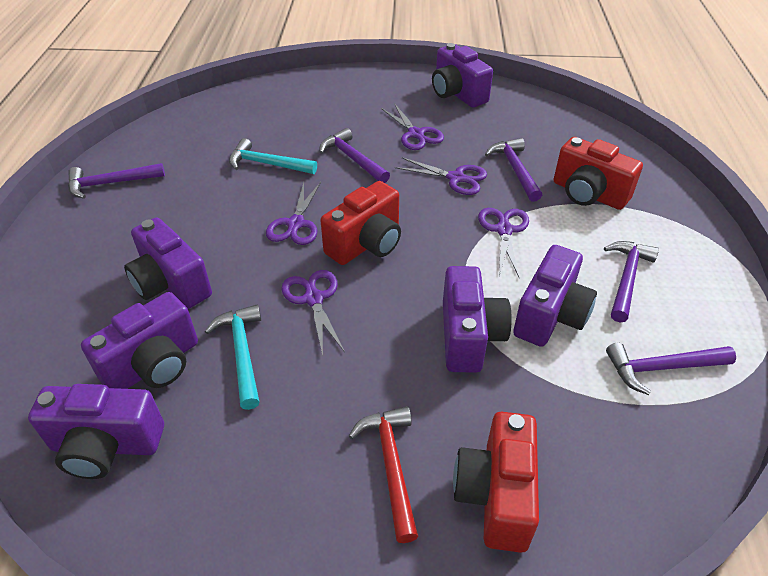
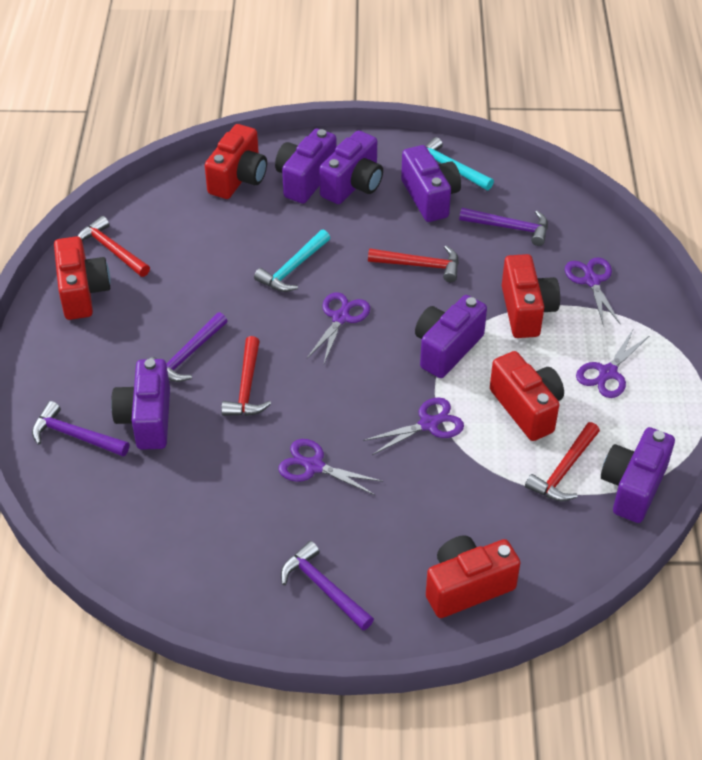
purple hammer: 5 -> 4
red camera: 3 -> 5
red hammer: 1 -> 4

